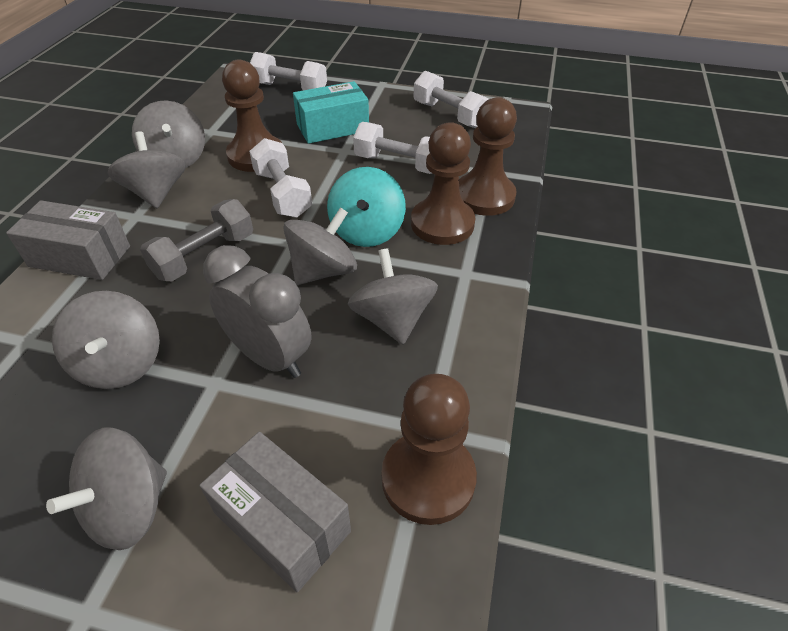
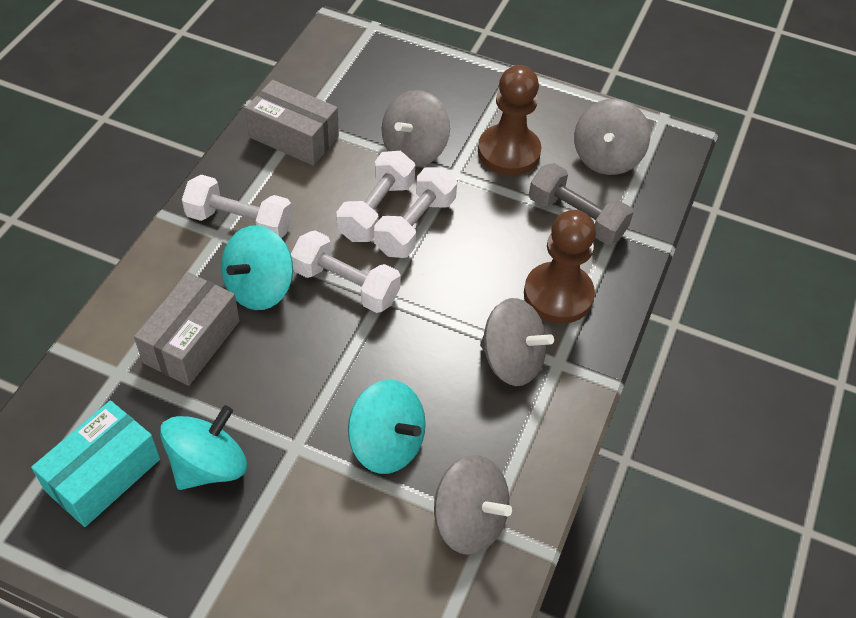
brown pawn: 4 -> 2
grey clock: 1 -> 0
grey spinning top: 6 -> 4
turquoise spinning top: 1 -> 3

